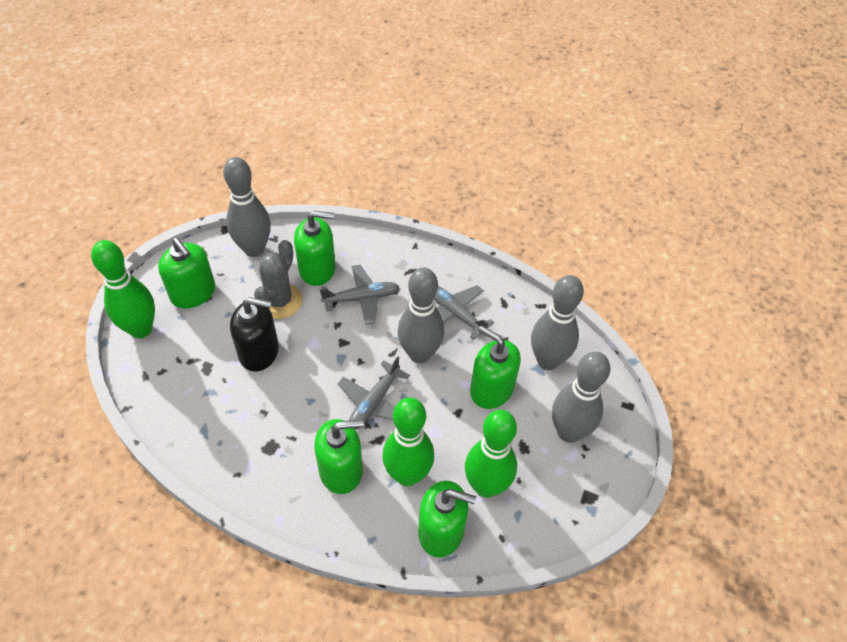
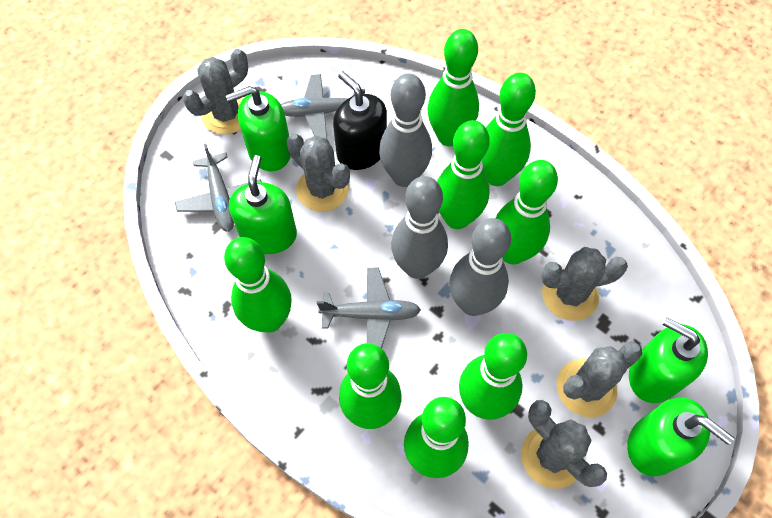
green bowling pin: 3 -> 8
green soap dispenser: 5 -> 4
grey bowling pin: 4 -> 3
grey cactus: 1 -> 5

